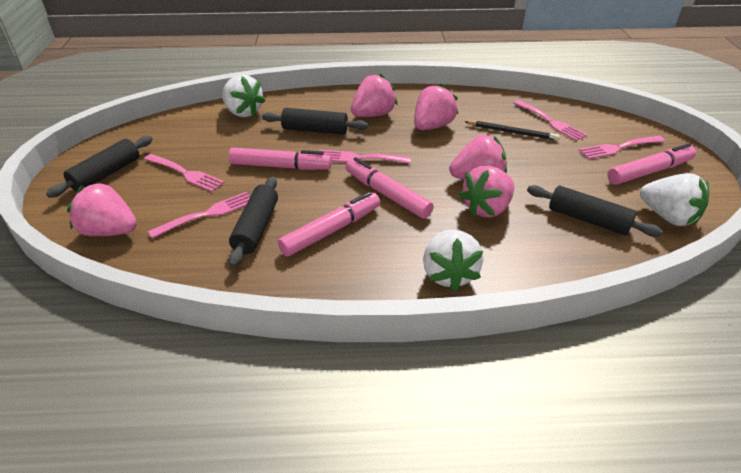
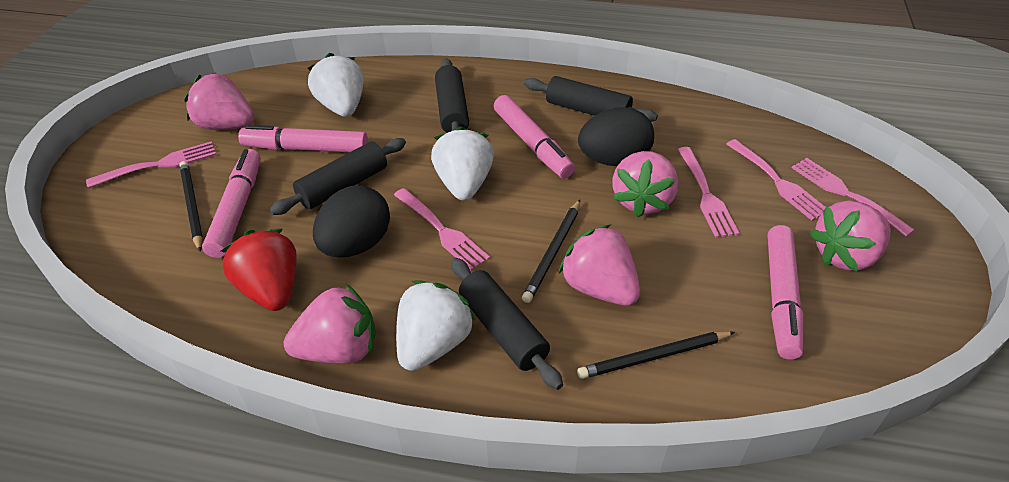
black egg: 0 -> 2
black pencil: 1 -> 3
red strawberry: 0 -> 1

